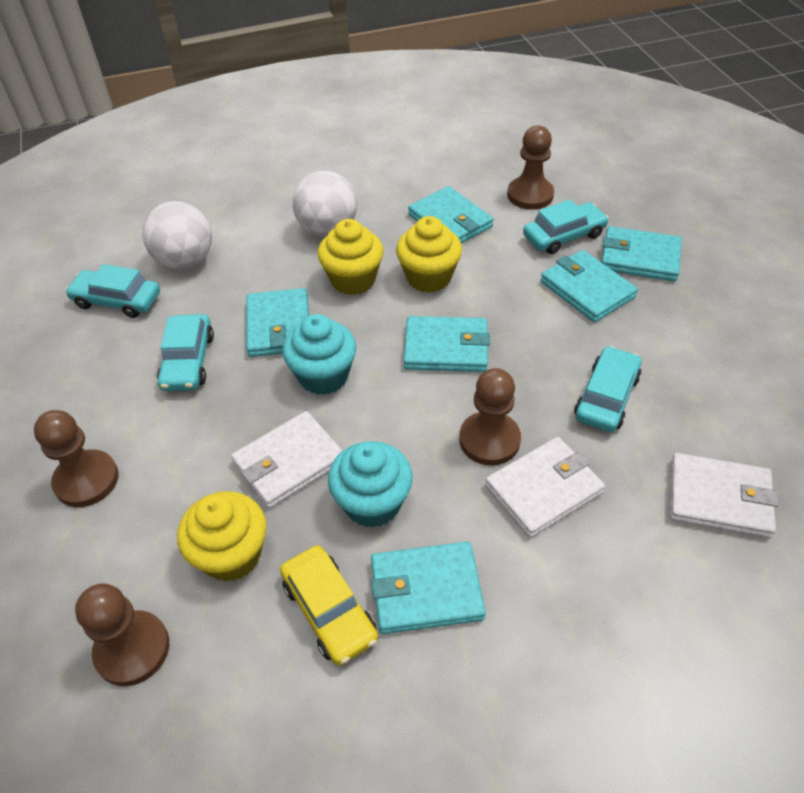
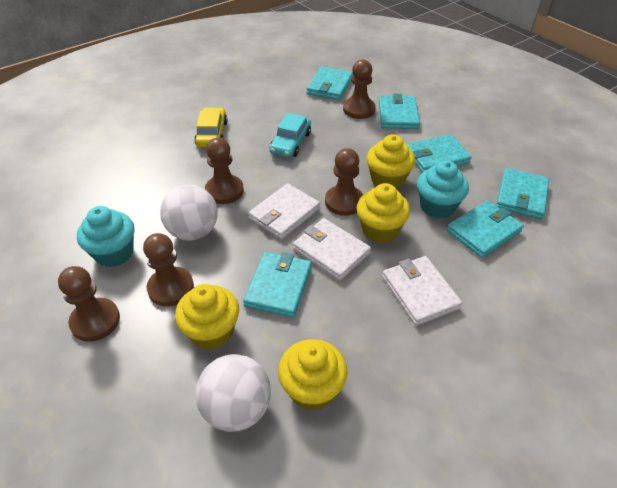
brown pawn: 4 -> 5
turquoise car: 4 -> 1
yellow cupcake: 3 -> 4

